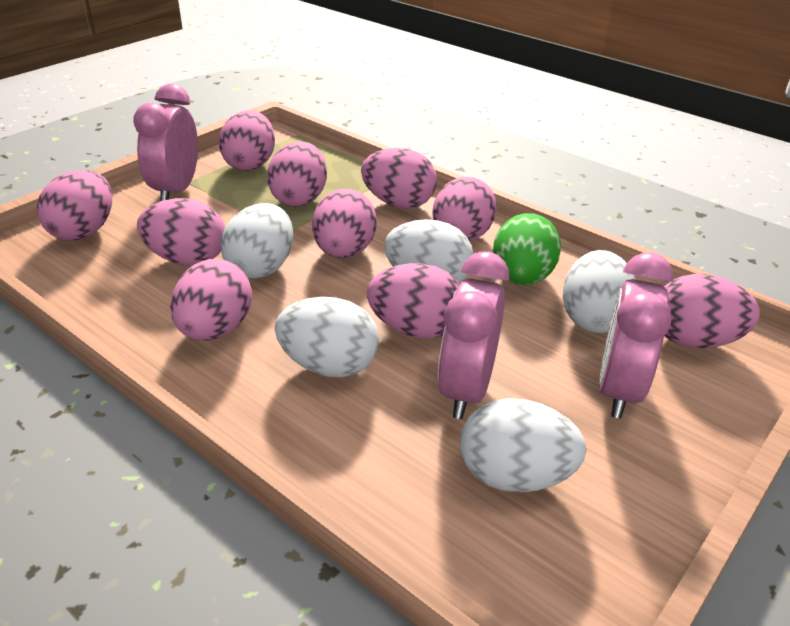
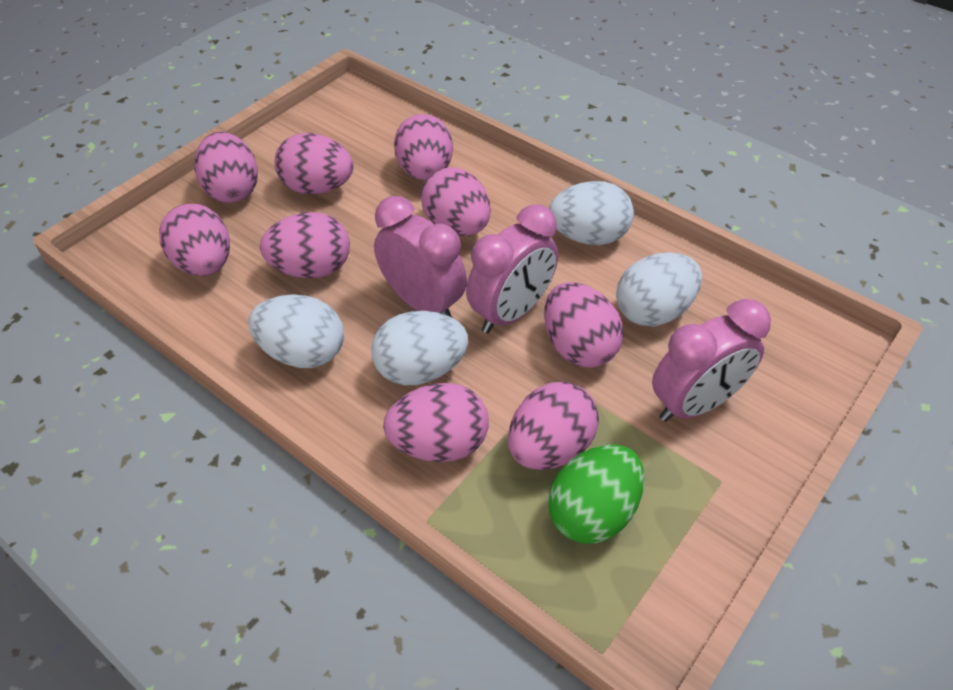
pink egg: 10 -> 9
white egg: 5 -> 4

